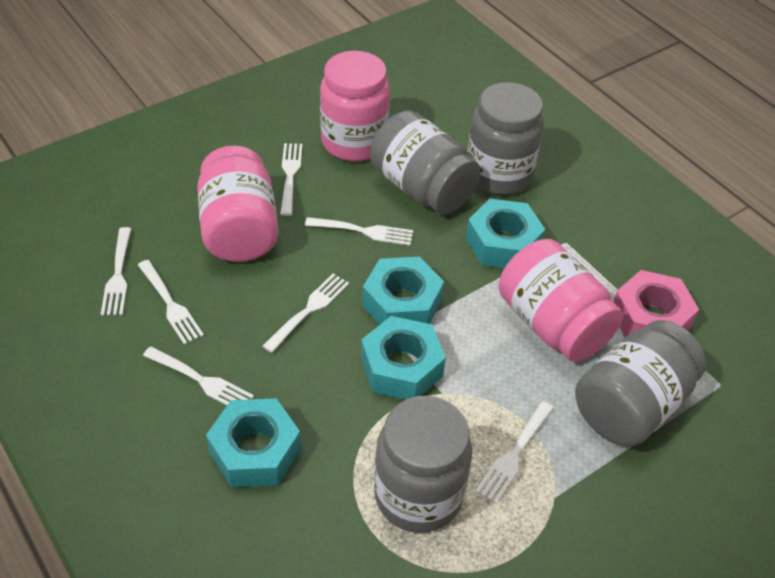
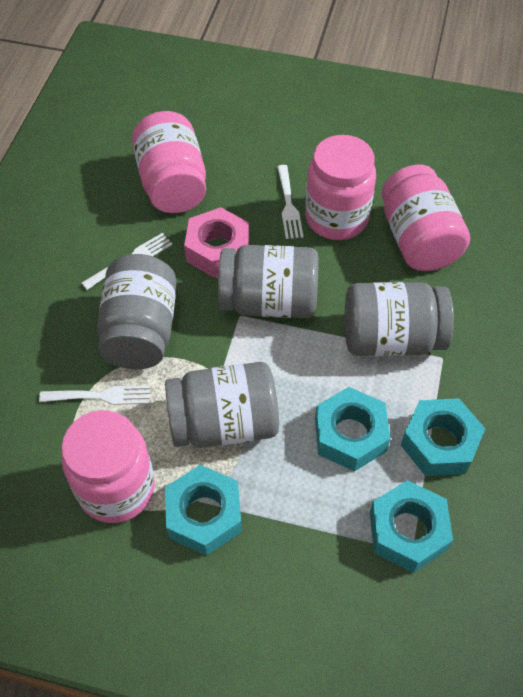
pink jar: 3 -> 4
white fork: 7 -> 3

